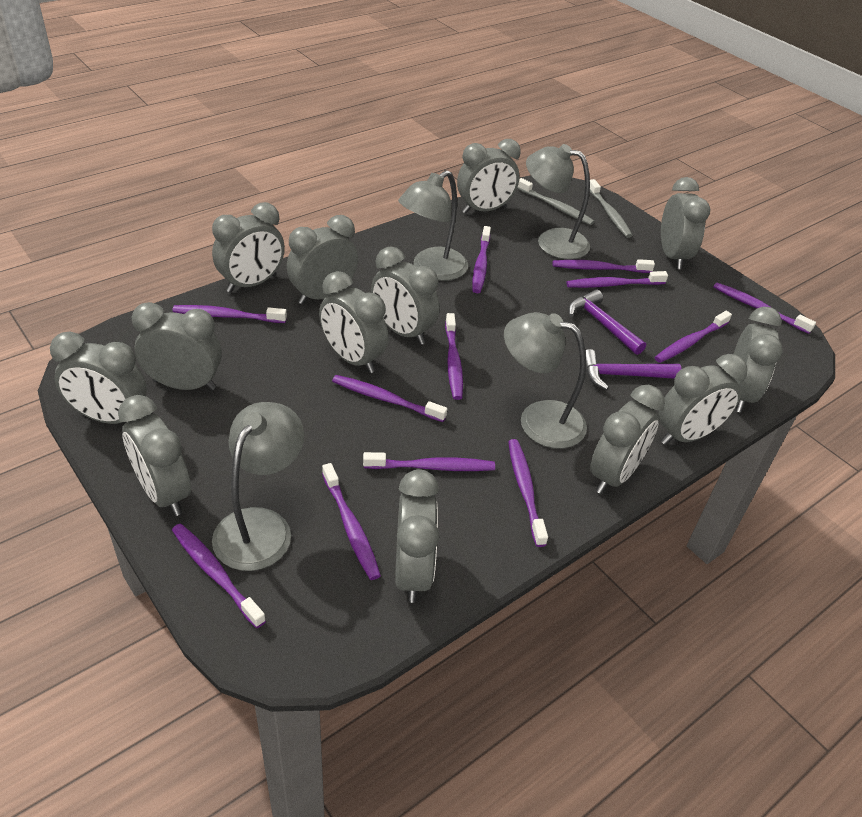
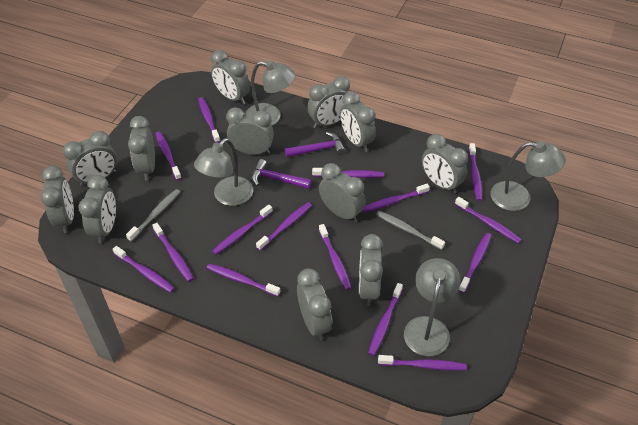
grey clock: 13 -> 12
purple toothbrush: 12 -> 15

